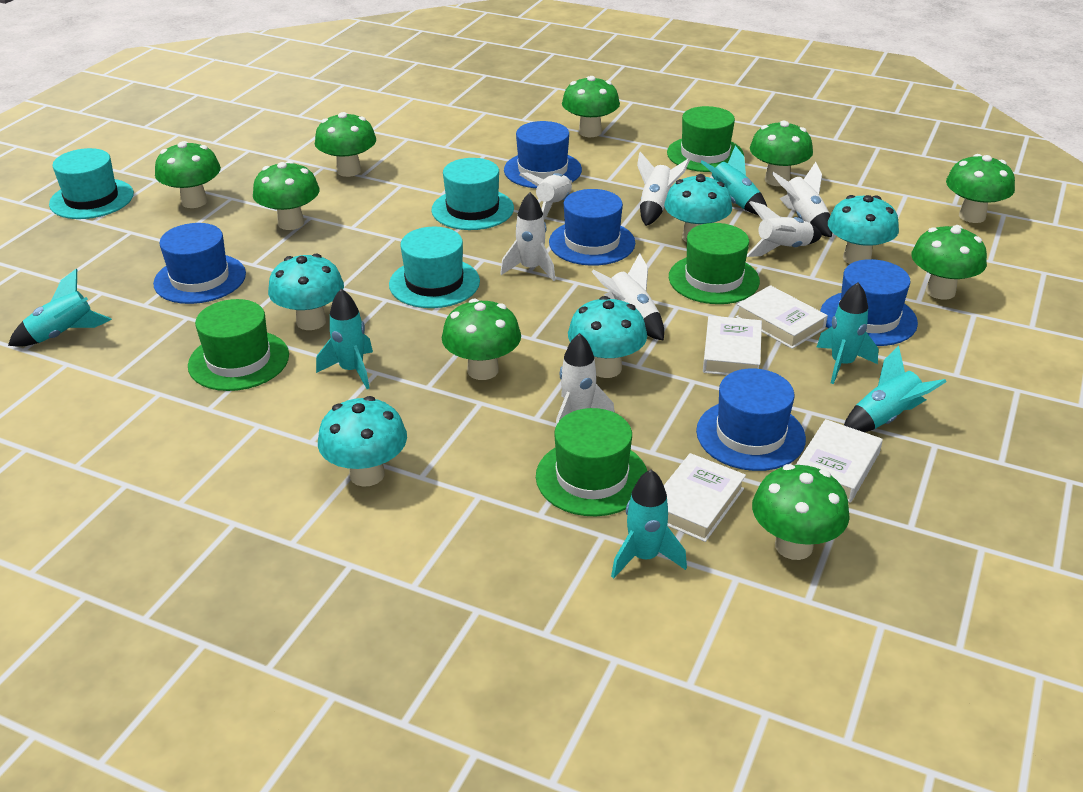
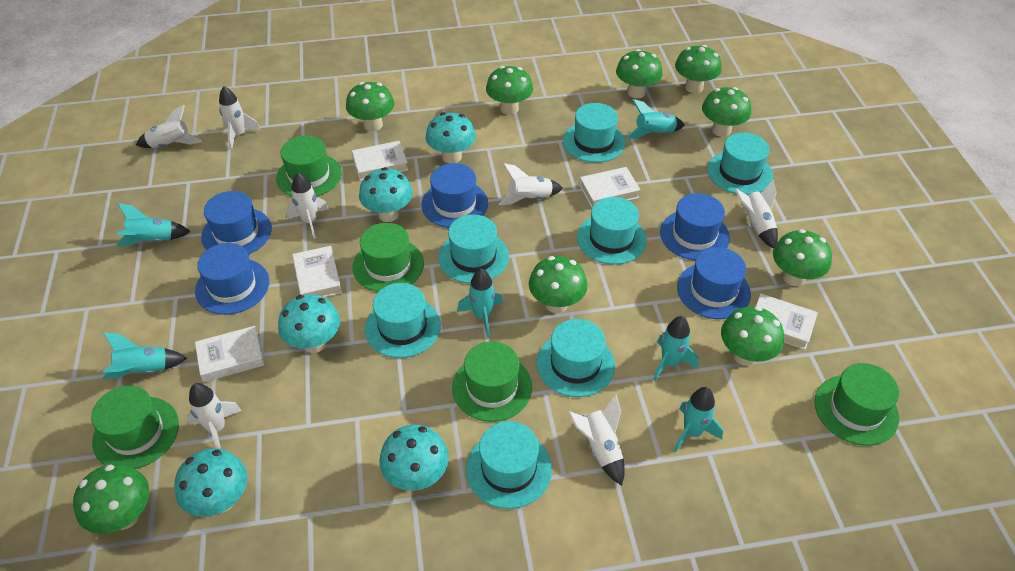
green hat: 4 -> 5
turquoise hat: 3 -> 7
white book: 4 -> 5

